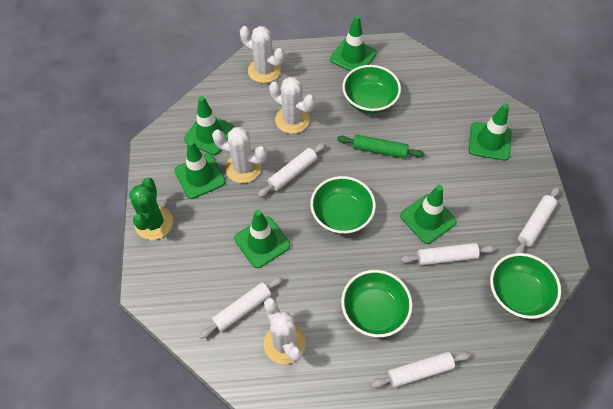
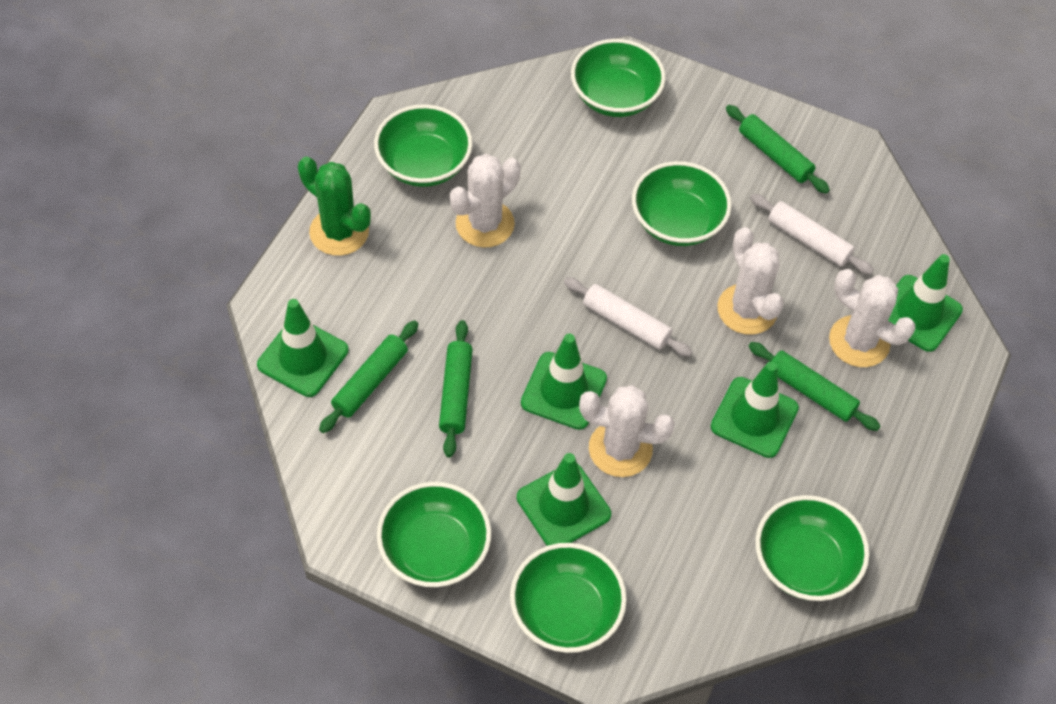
green bowl: 4 -> 6
green rolling pin: 1 -> 4
green traffic cone: 6 -> 5
white rolling pin: 5 -> 2

